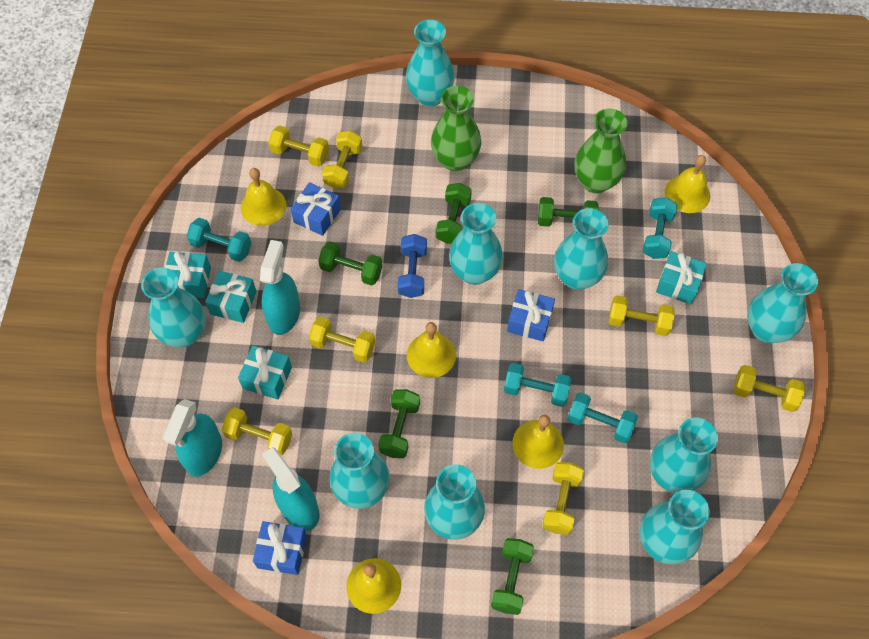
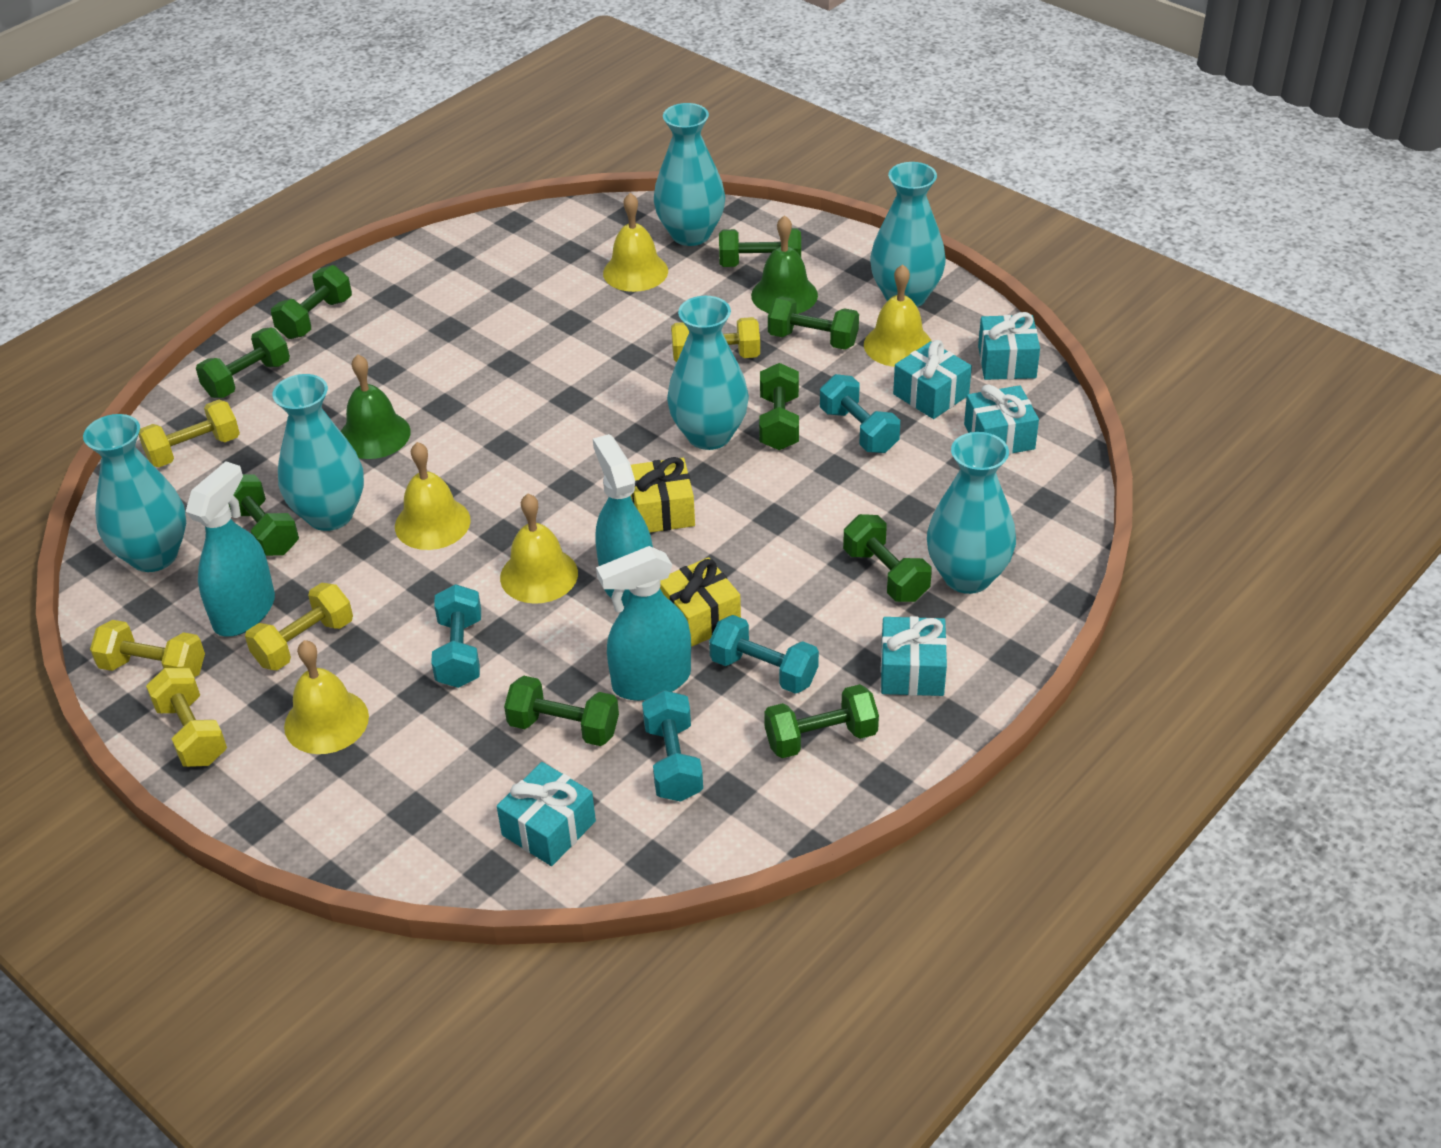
blue dumbbell: 1 -> 0
blue gift: 3 -> 0
green bell: 0 -> 2
green dumbbell: 5 -> 9
green vase: 2 -> 0
turquoise gift: 4 -> 5
turquoise vase: 9 -> 6
yellow dumbbell: 7 -> 5
yellow gift: 0 -> 2

